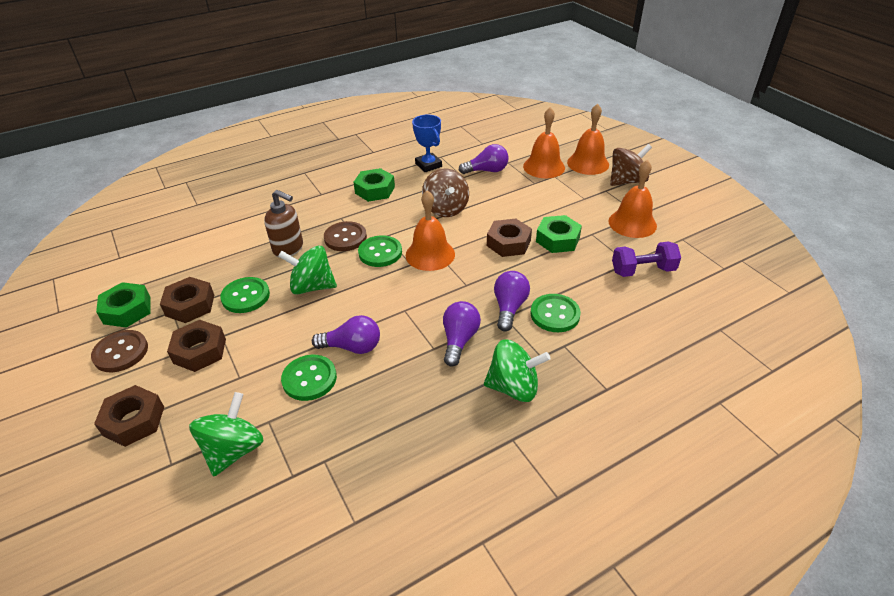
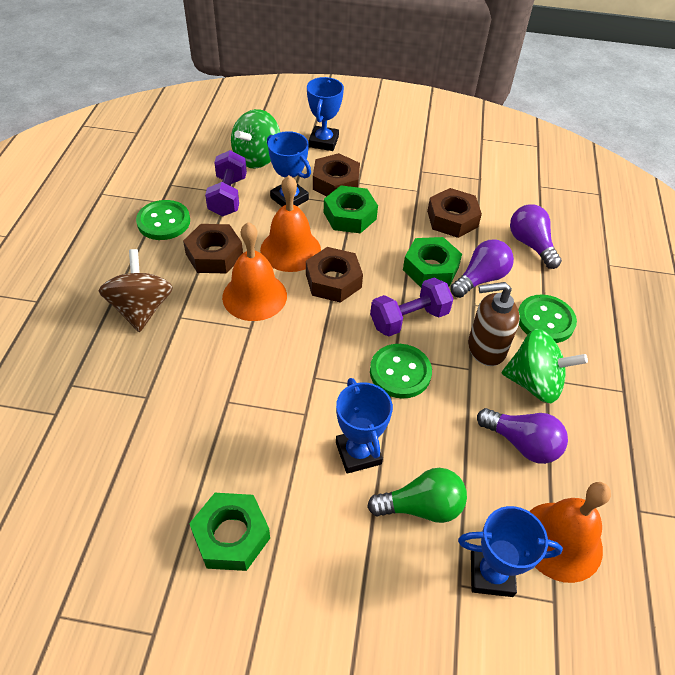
blue trophy: 1 -> 4
brown button: 2 -> 0
brown spinning top: 2 -> 1
green button: 4 -> 3
green light bulb: 0 -> 1
green spinning top: 3 -> 2
orange bell: 4 -> 3
purple dumbbell: 1 -> 2
purple light bulb: 4 -> 3

